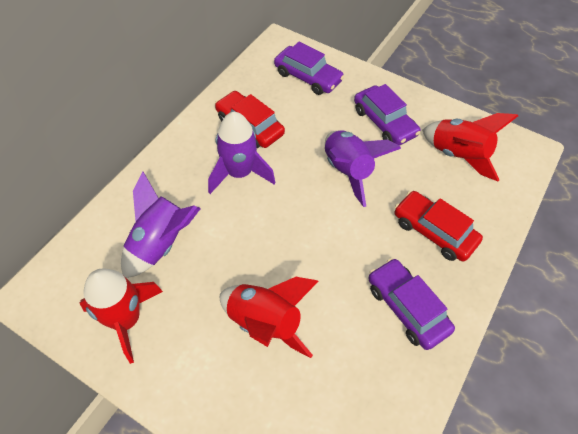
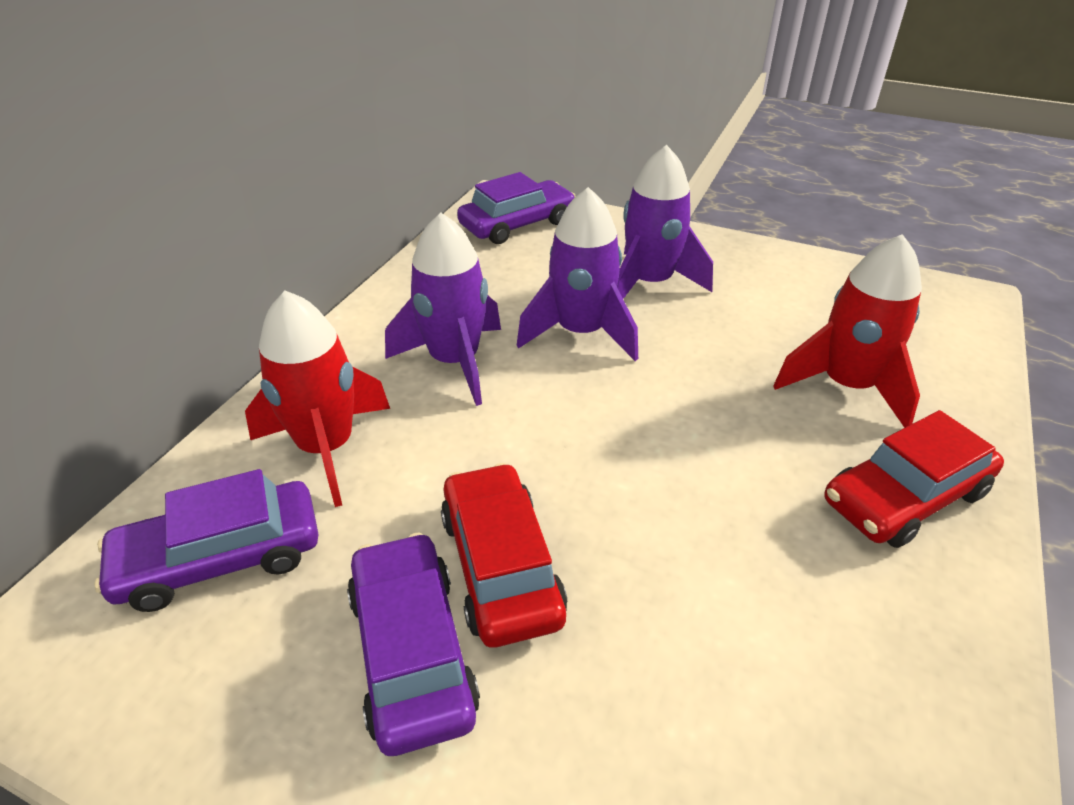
red rocket: 3 -> 2

